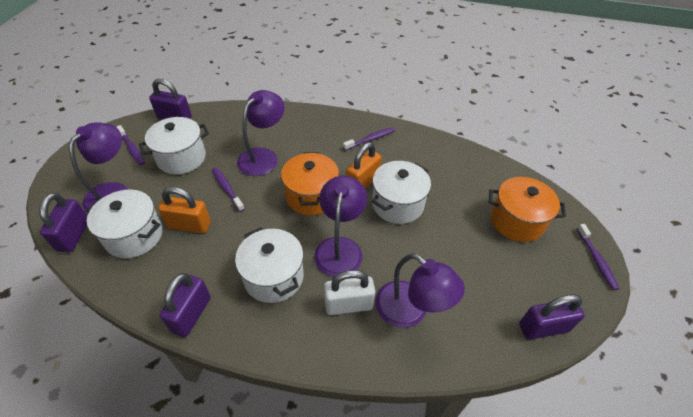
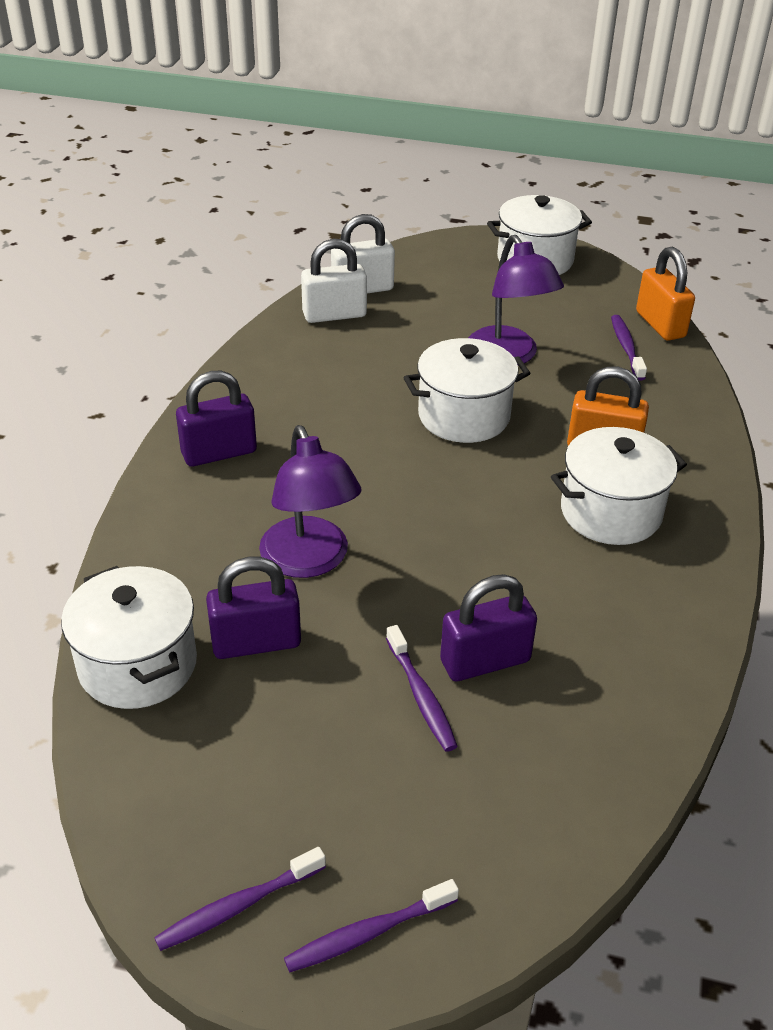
orange pot: 2 -> 0
purple lamp: 4 -> 2
purple padlock: 4 -> 3
white padlock: 1 -> 2

